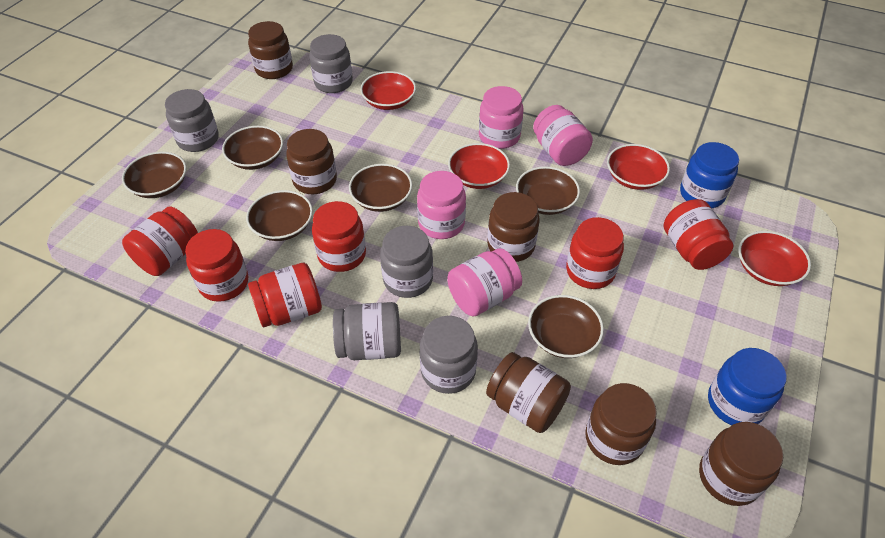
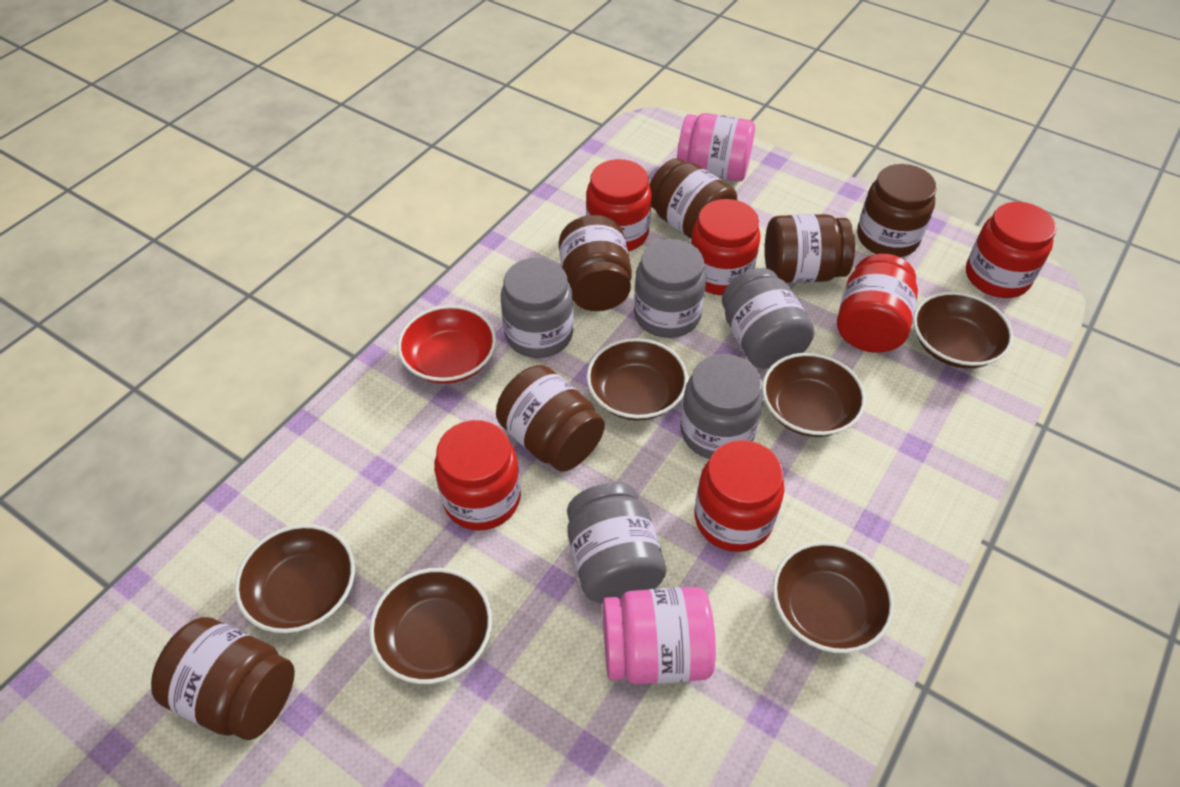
blue jar: 2 -> 0
pink jar: 4 -> 2
red bowl: 4 -> 1

